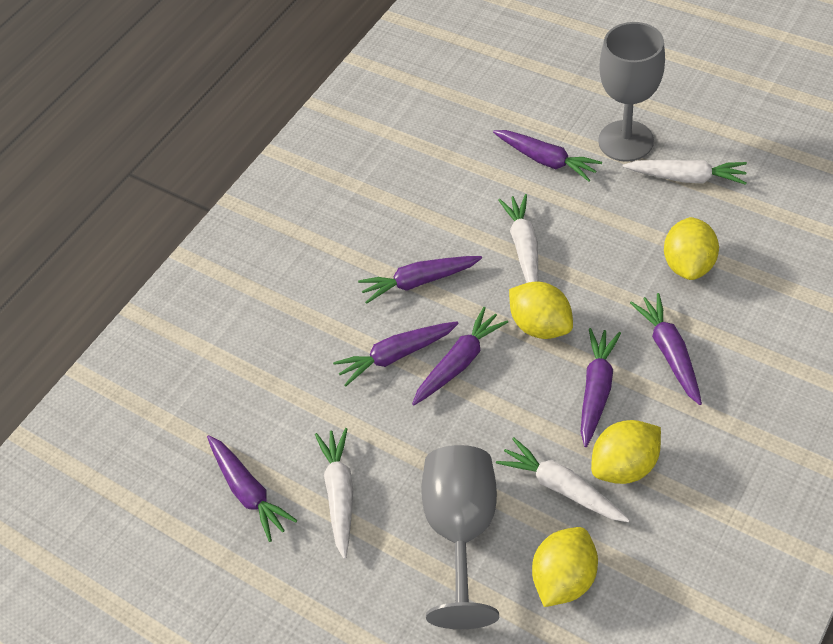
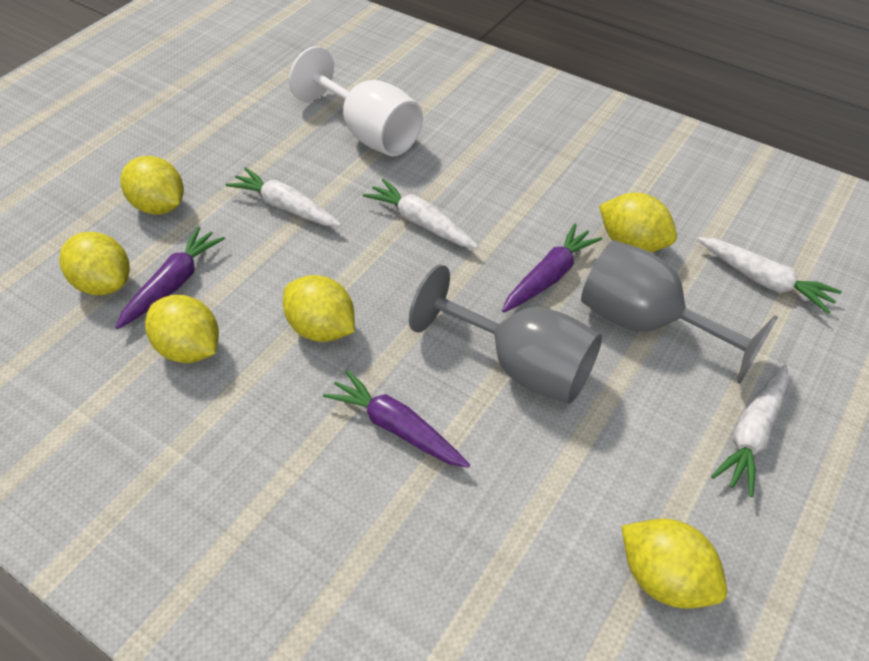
purple carrot: 7 -> 3
white goblet: 0 -> 1
yellow lemon: 4 -> 6

